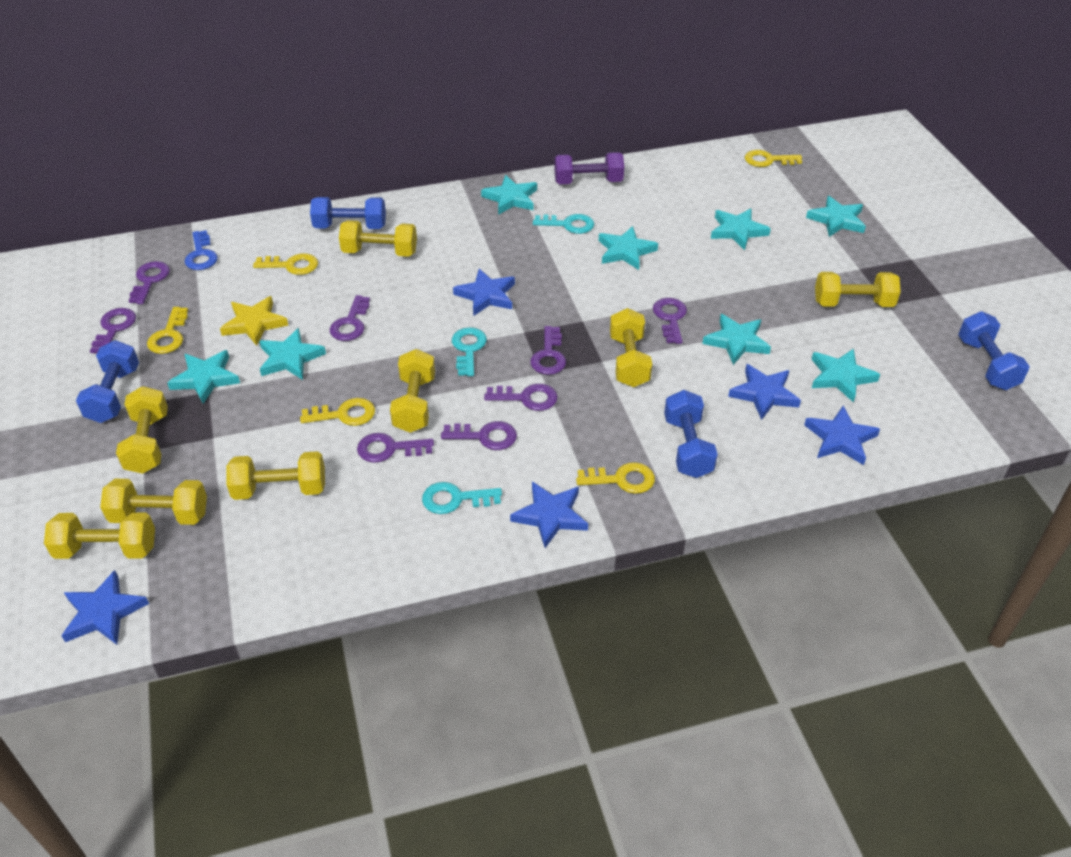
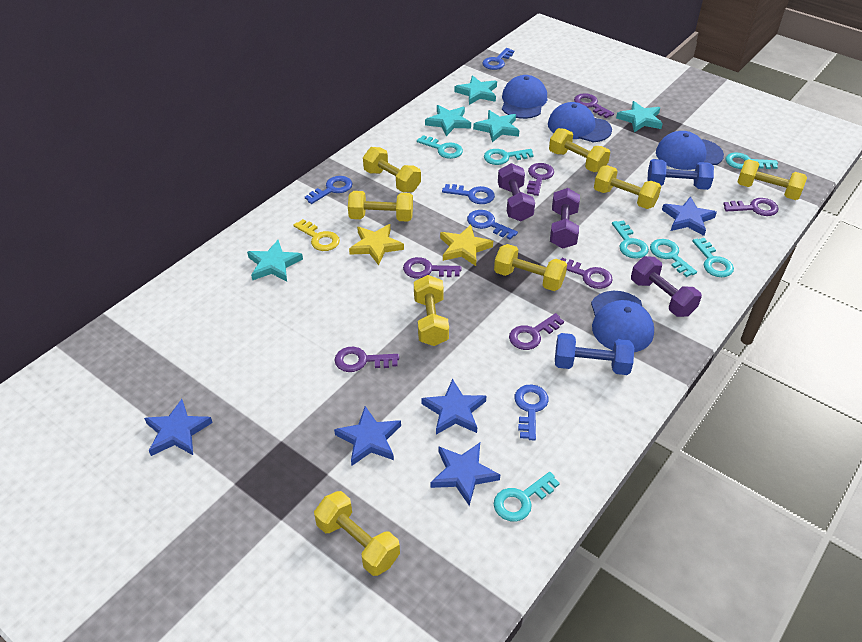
blue cap: 0 -> 4
blue dumbbell: 4 -> 2
blue key: 1 -> 5
purple dumbbell: 1 -> 3
purple key: 8 -> 7
turquoise key: 3 -> 7
turquoise star: 8 -> 5
yellow key: 5 -> 1
yellow star: 1 -> 2

